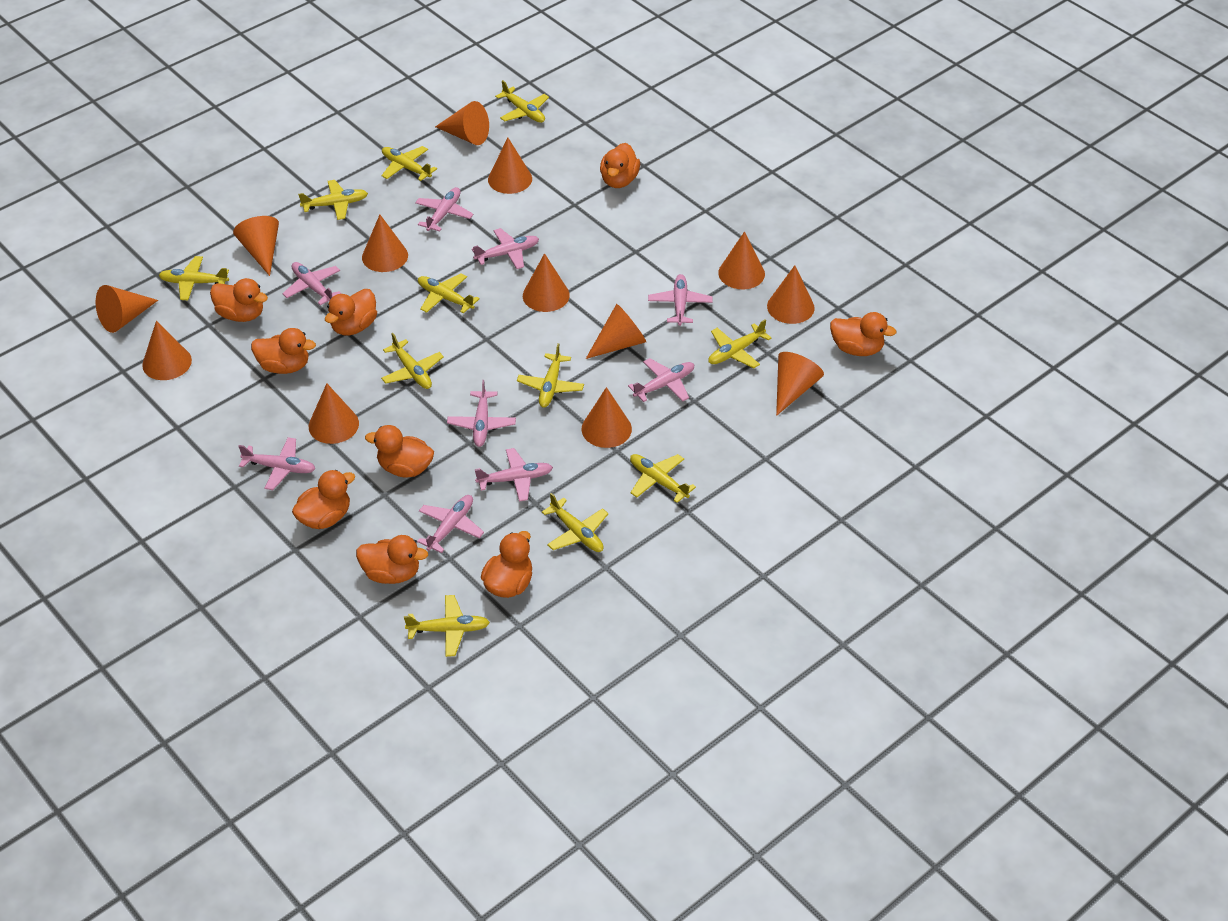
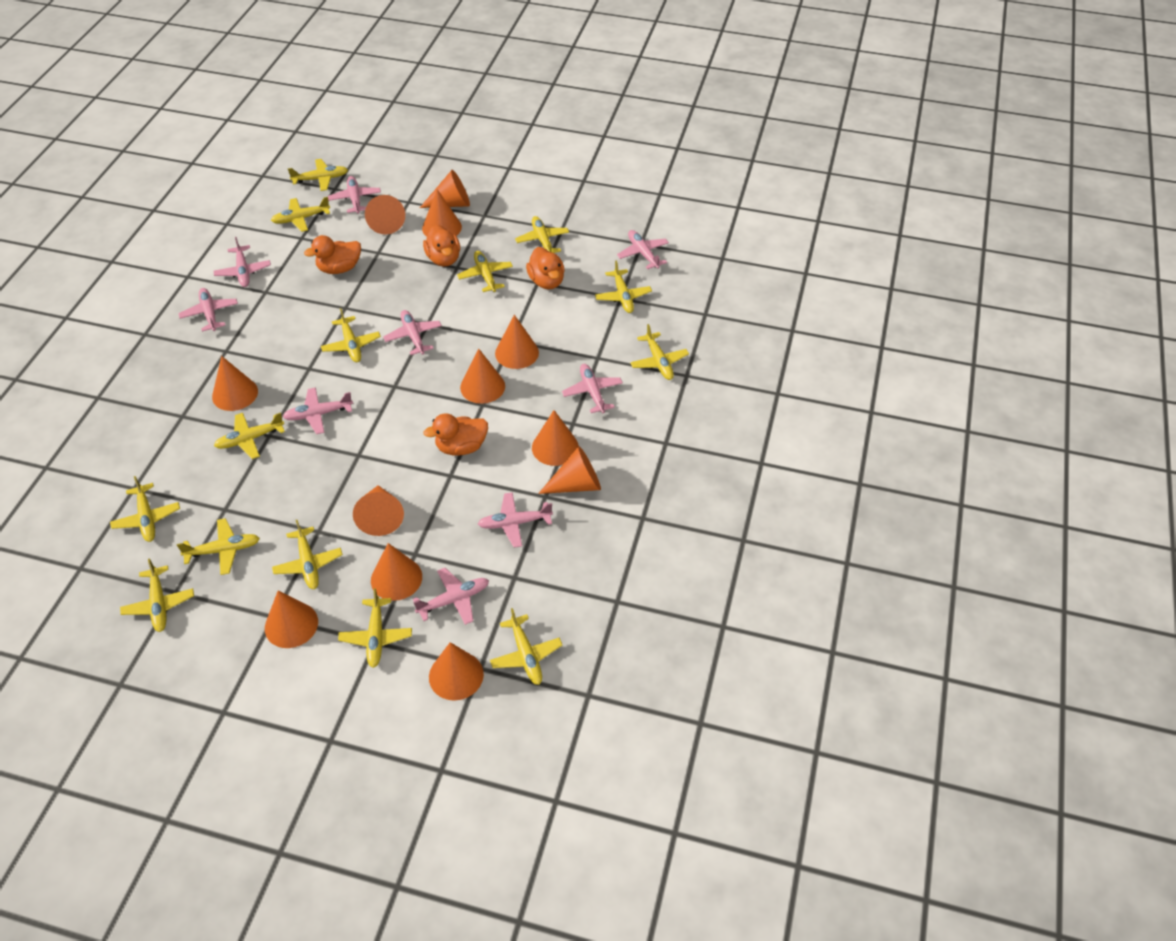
orange cone: 13 -> 12
orange duck: 9 -> 4
yellow plane: 11 -> 14

